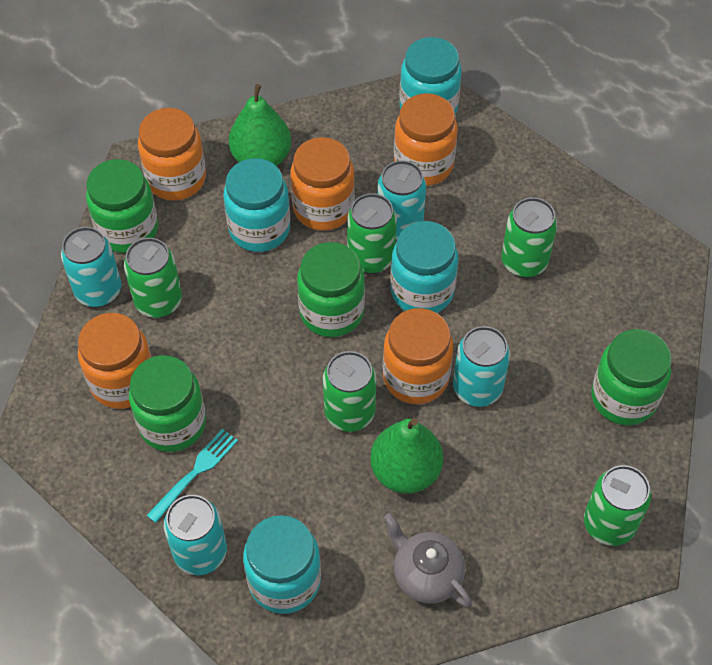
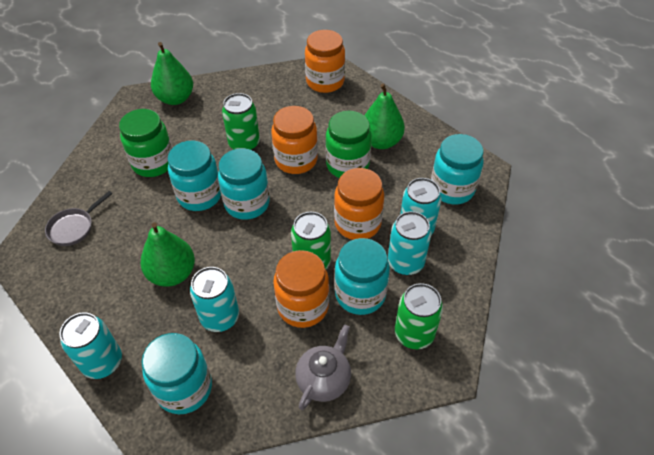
green can: 5 -> 3
green jar: 4 -> 2
green pear: 2 -> 3
grey pan: 0 -> 1
orange jar: 5 -> 4
turquoise fork: 1 -> 0
turquoise jar: 4 -> 5

